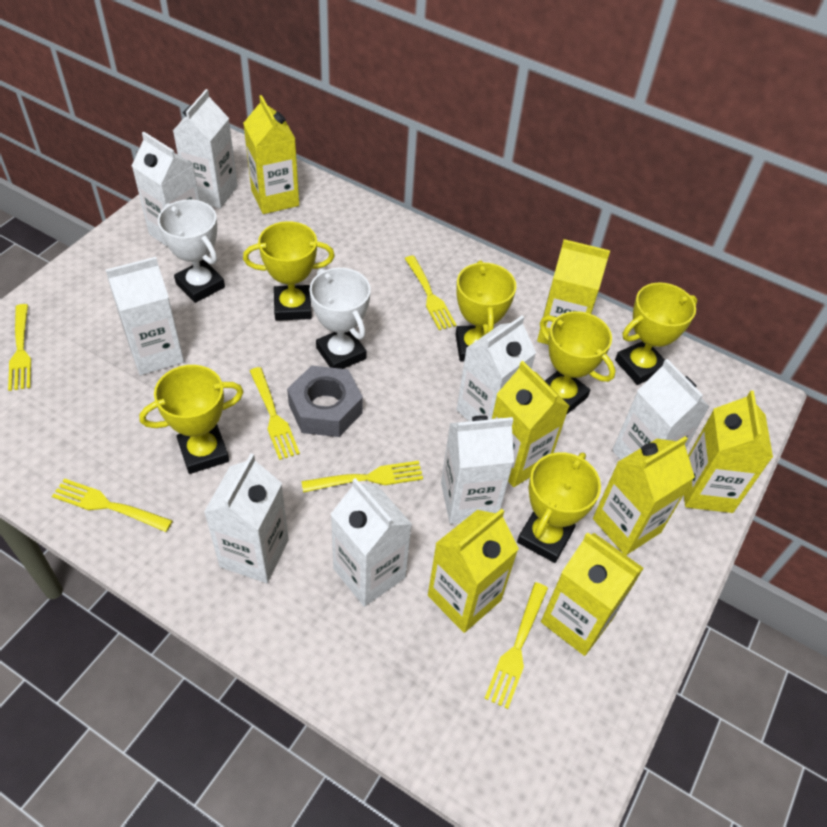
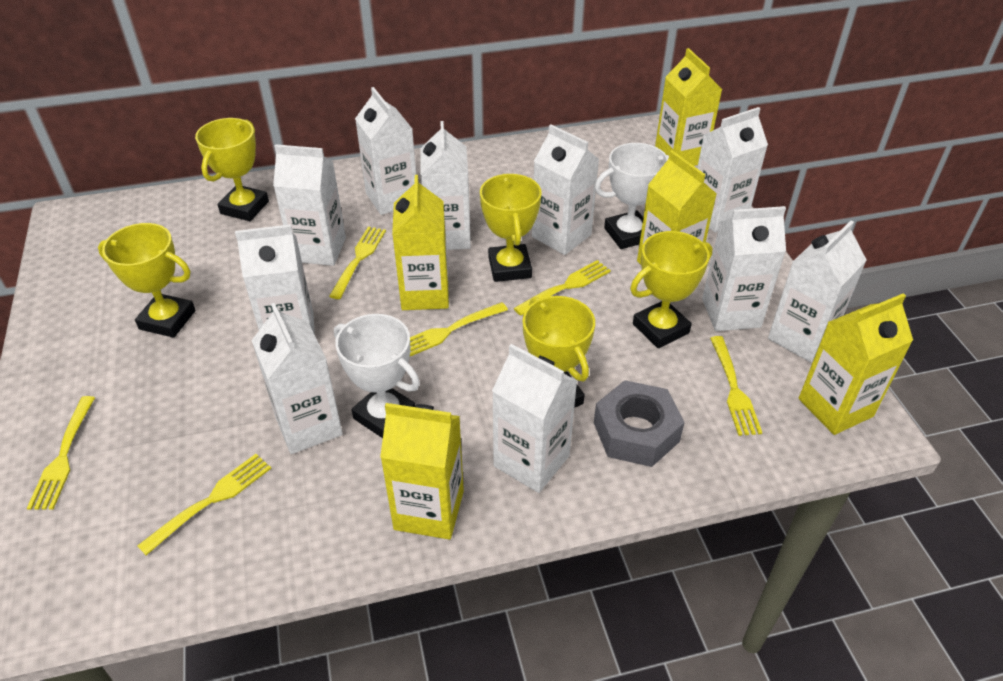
white carton: 8 -> 10
yellow carton: 7 -> 5
yellow trophy: 6 -> 5

